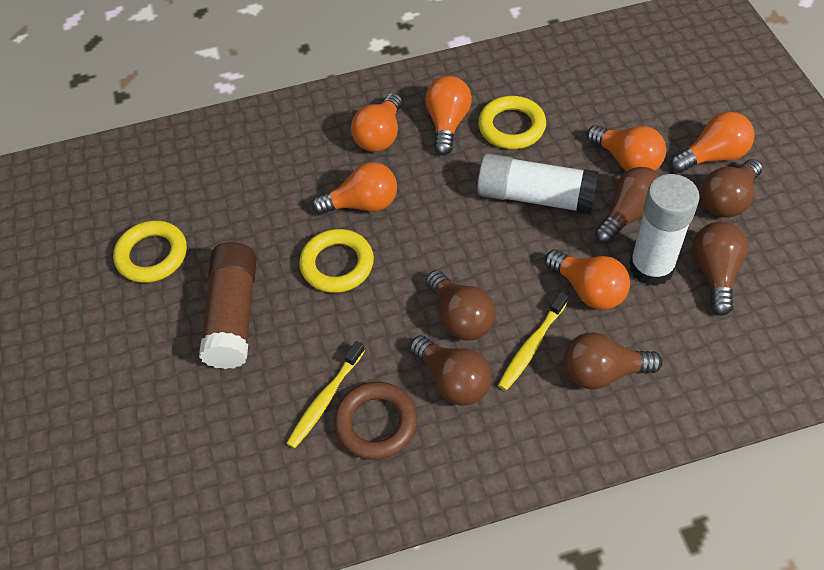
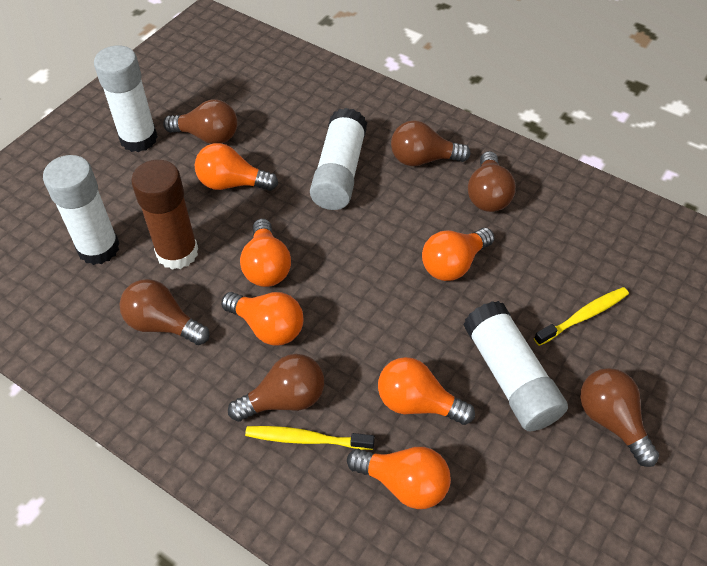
brown ring: 1 -> 0
white glue stick: 2 -> 4
yellow ring: 3 -> 0

